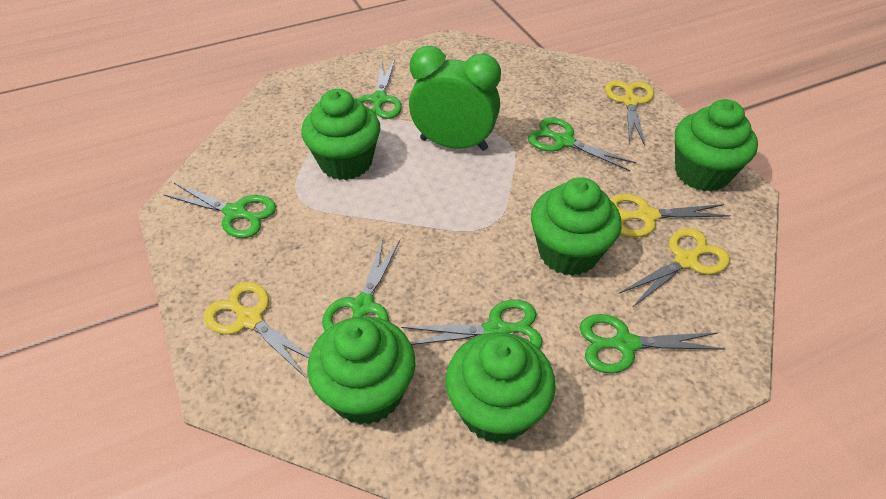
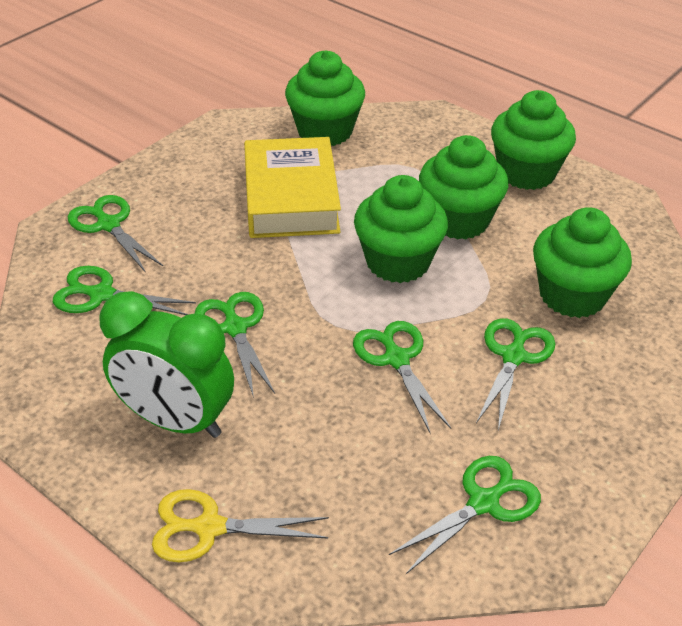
yellow book: 0 -> 1
yellow scissors: 4 -> 1

